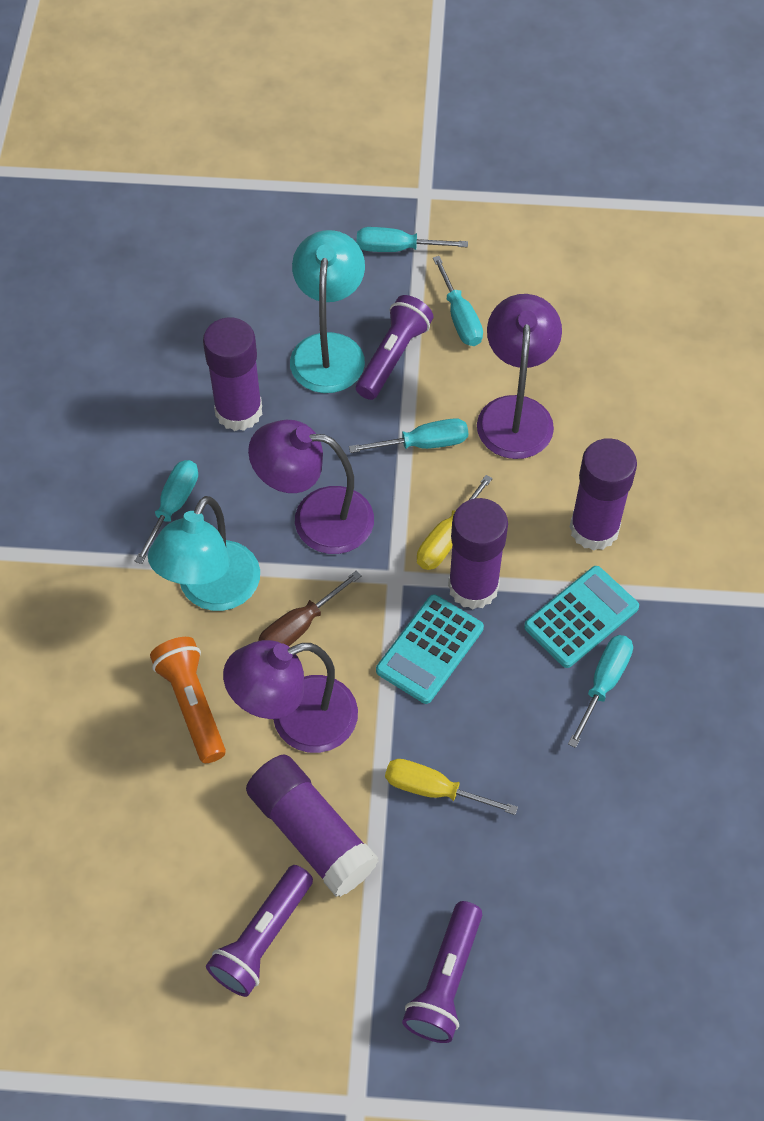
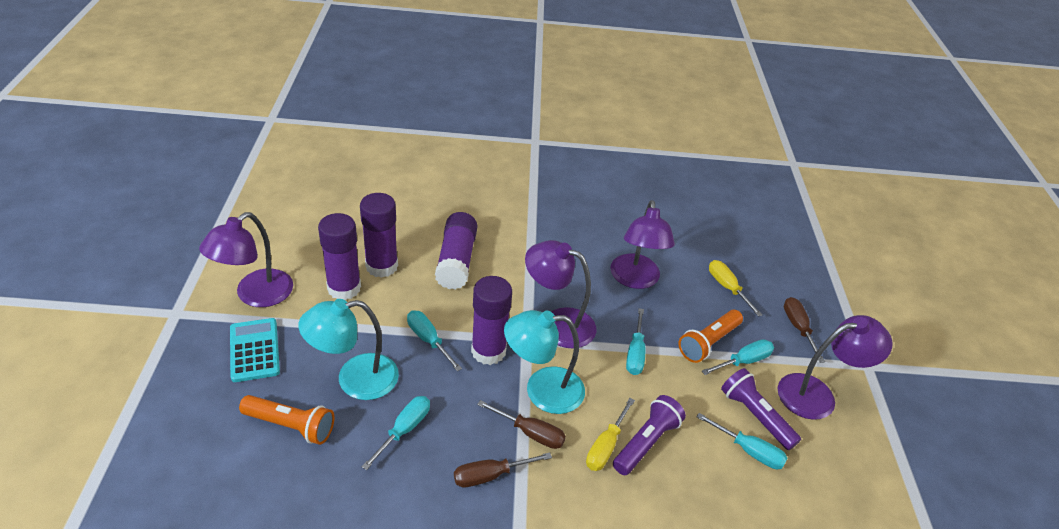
brown screwdriver: 1 -> 3
orange flashlight: 1 -> 2
purple flashlight: 3 -> 2
purple lamp: 3 -> 4
turquoise calculator: 2 -> 1

